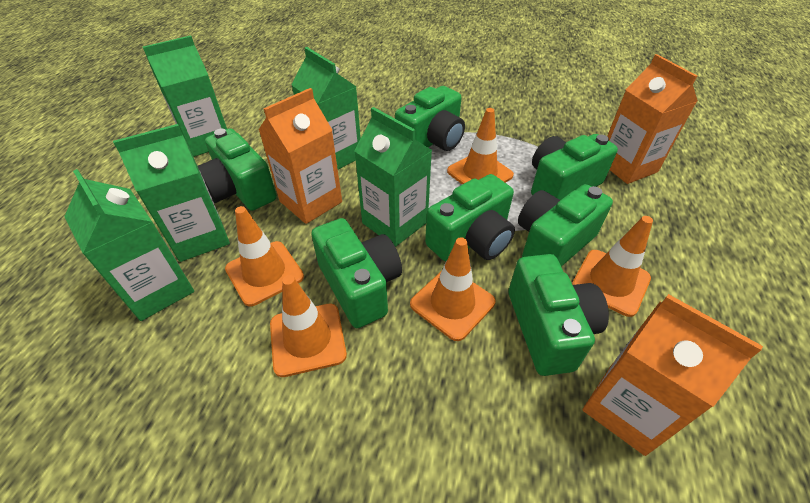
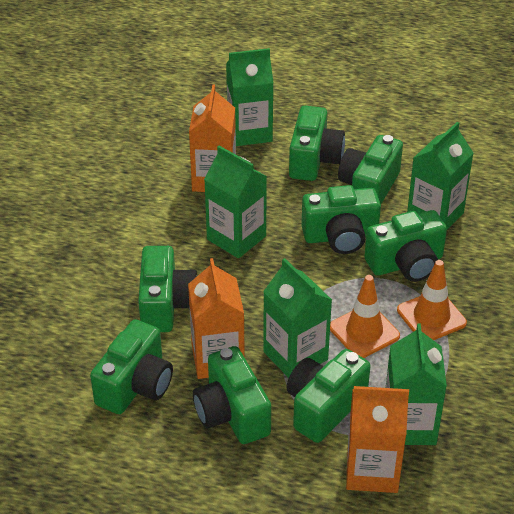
green camera: 7 -> 8
orange traffic cone: 5 -> 2

